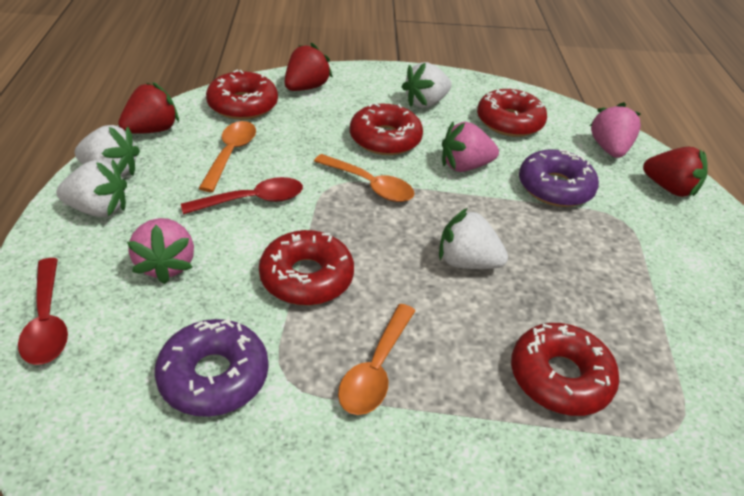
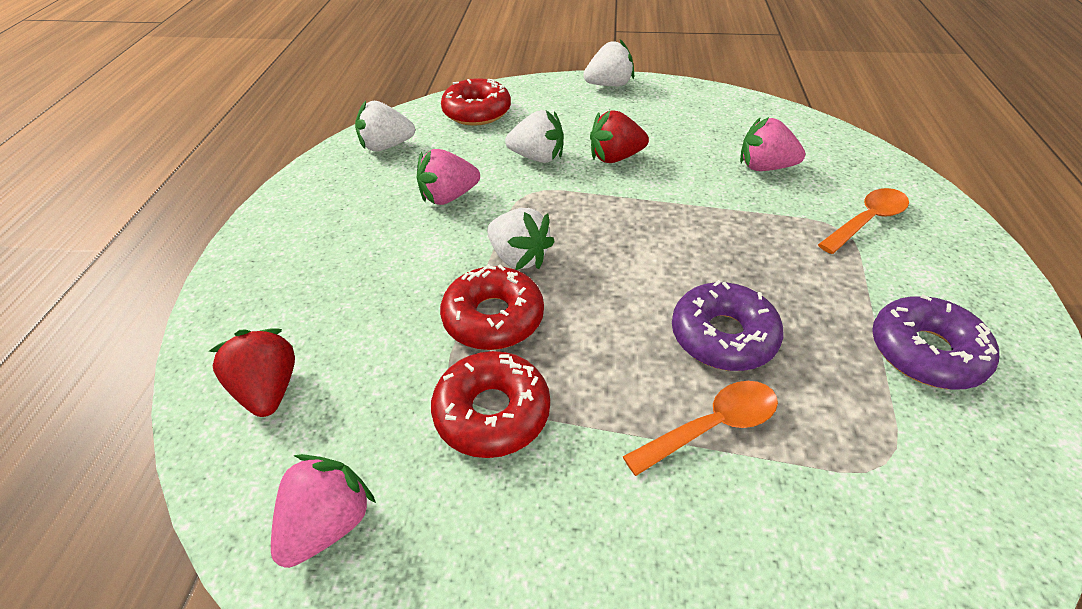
orange spoon: 3 -> 2
red donut: 5 -> 3
red spoon: 2 -> 0
red strawberry: 3 -> 2

